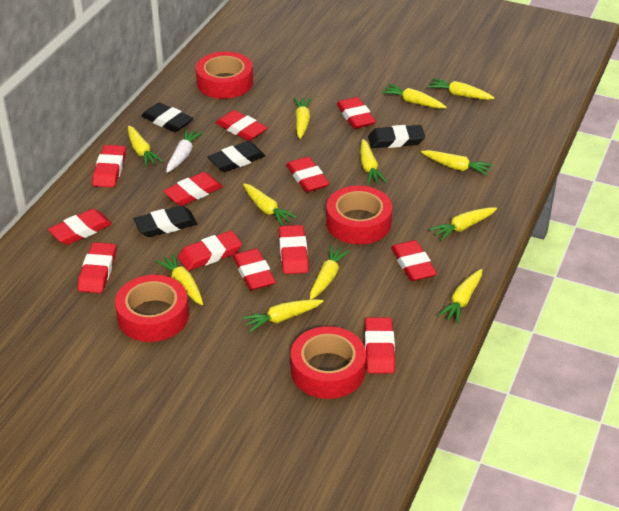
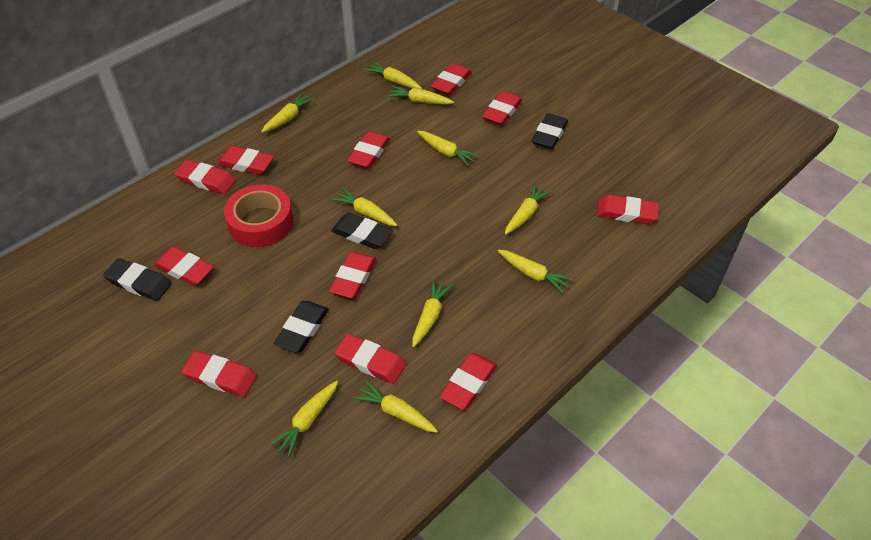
red eraser: 12 -> 11
red tape: 4 -> 1
white carrot: 1 -> 0
yellow carrot: 12 -> 10

